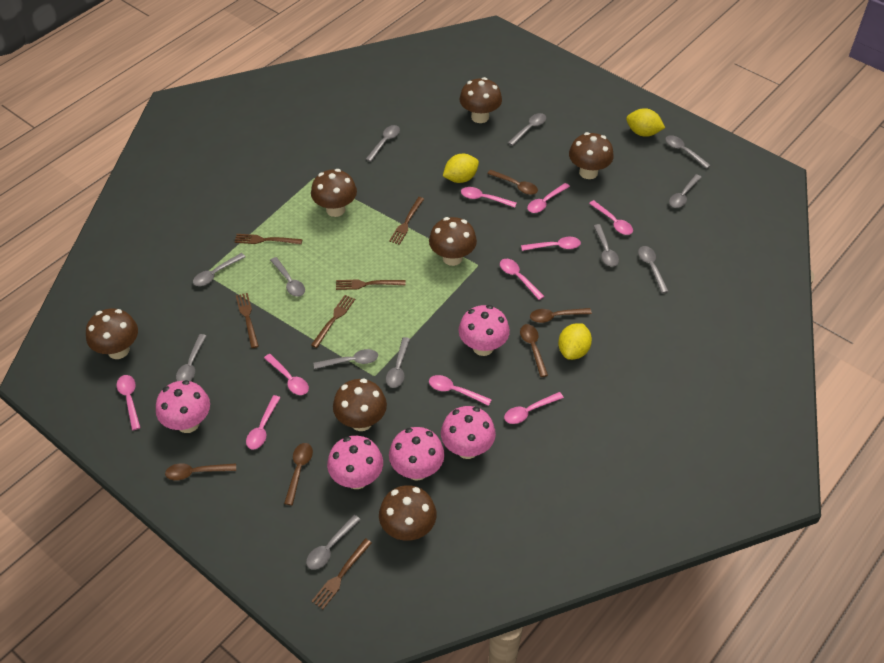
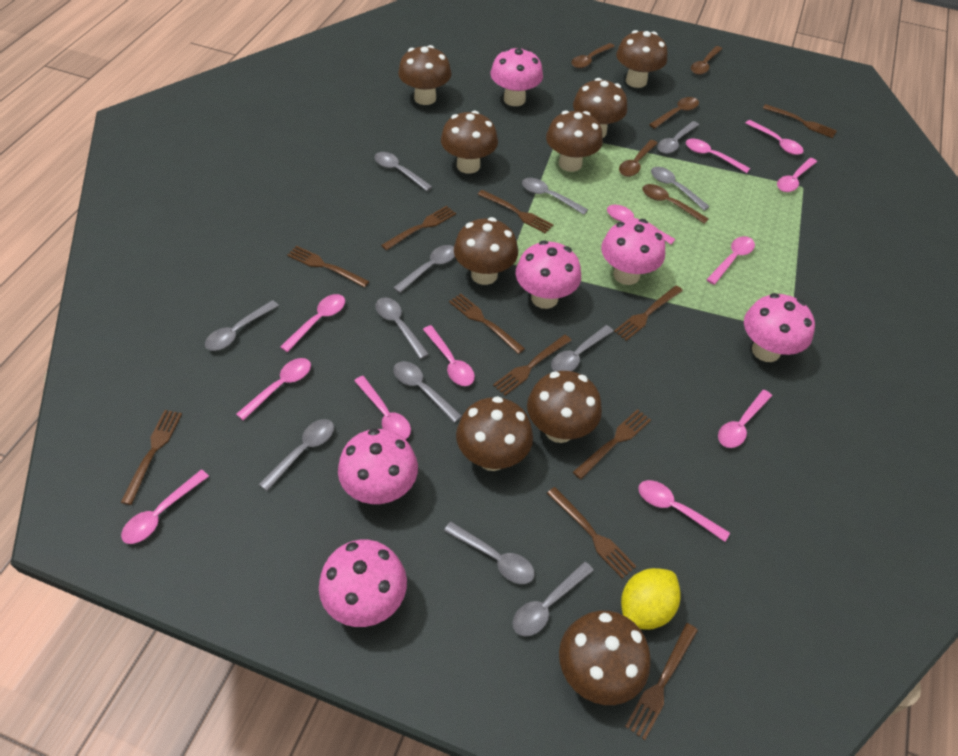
brown fork: 6 -> 11
brown mushroom: 7 -> 9
pink mushroom: 5 -> 6
pink spoon: 10 -> 12
yellow lemon: 3 -> 1

